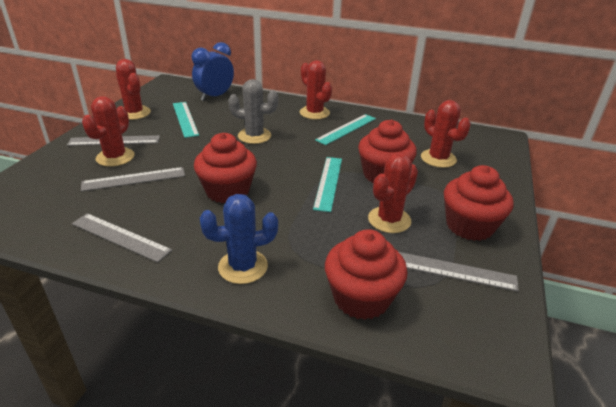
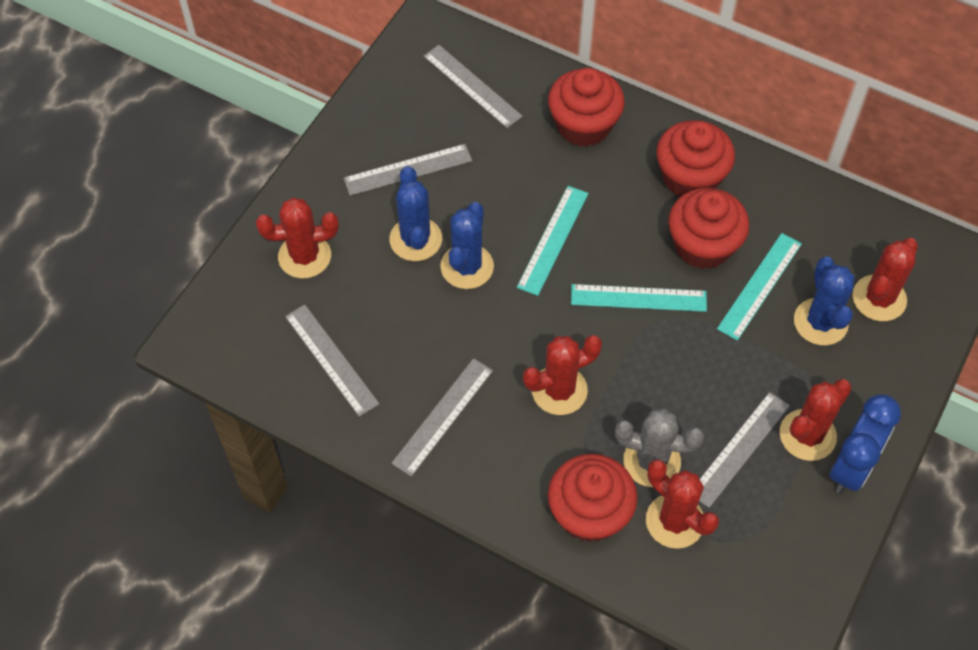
blue cactus: 1 -> 3
grey ruler: 4 -> 5

